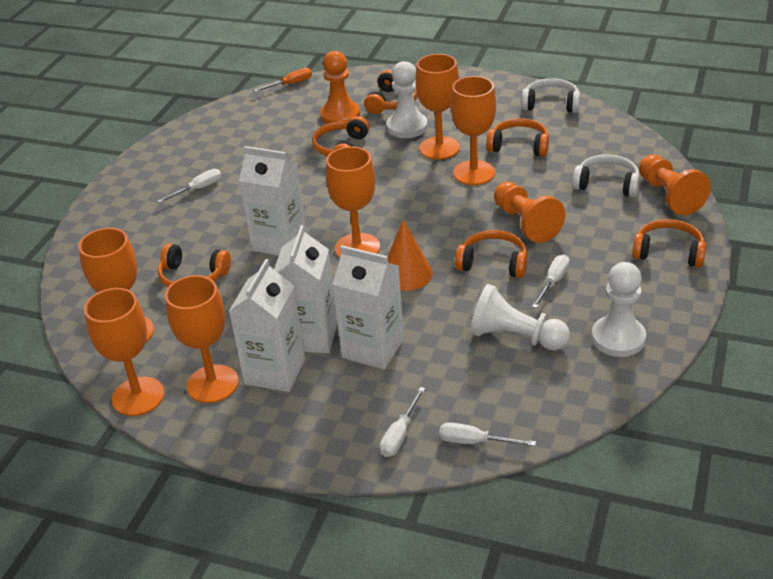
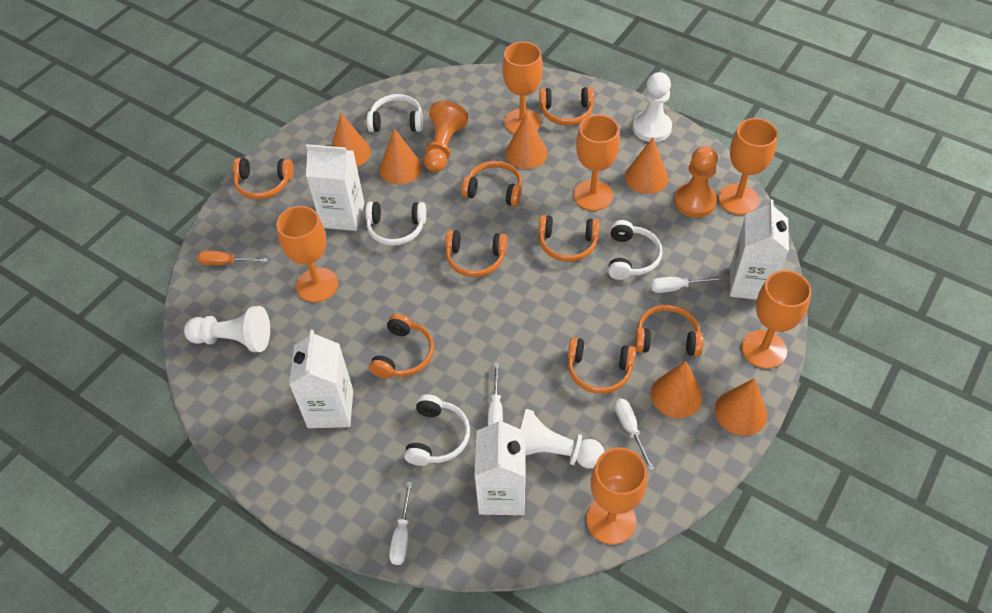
orange cone: 1 -> 6
orange headphones: 6 -> 8
orange pawn: 3 -> 2
white headphones: 2 -> 4

